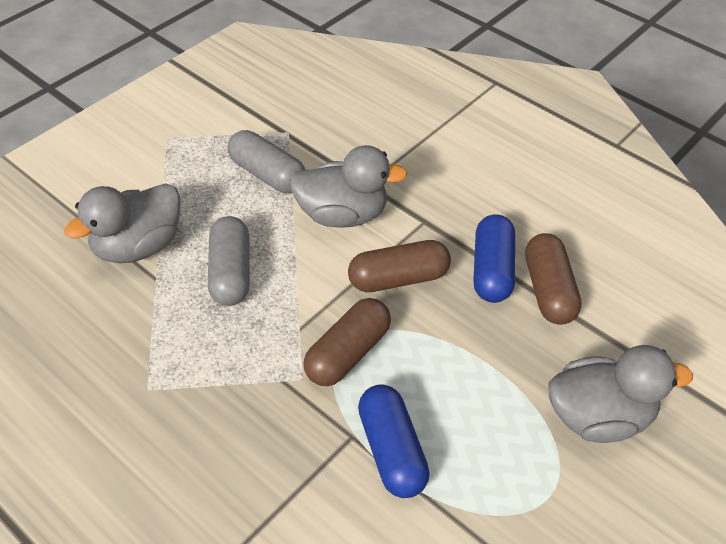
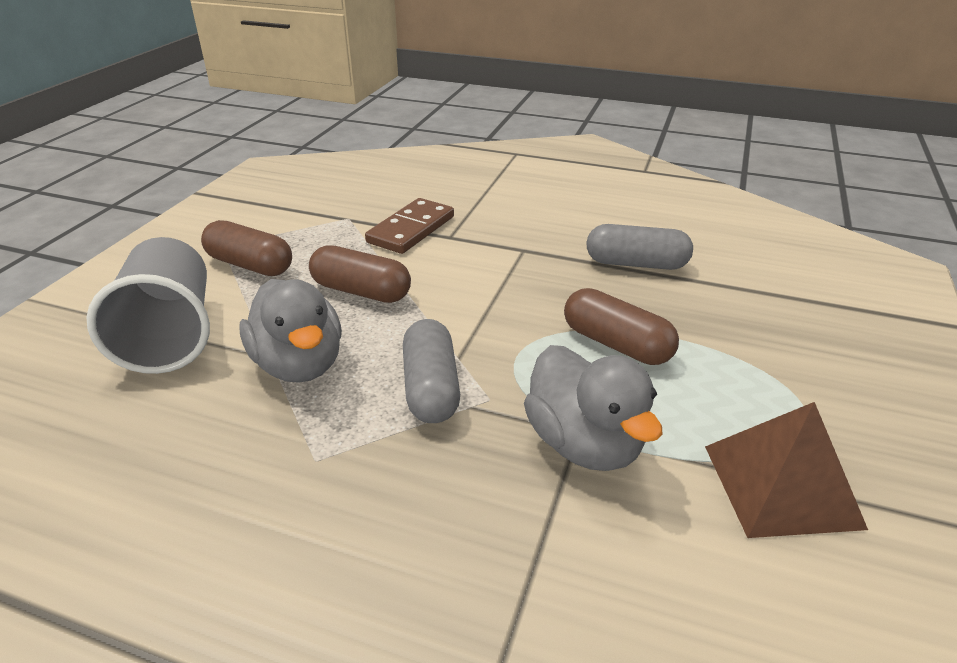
blue capsule: 2 -> 0
brown domino: 0 -> 1
brown pyramid: 0 -> 1
grey cup: 0 -> 1
grey duck: 3 -> 2

